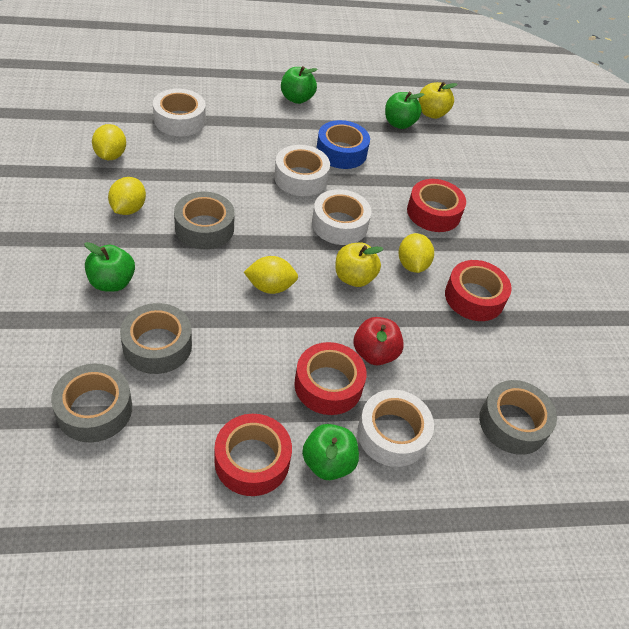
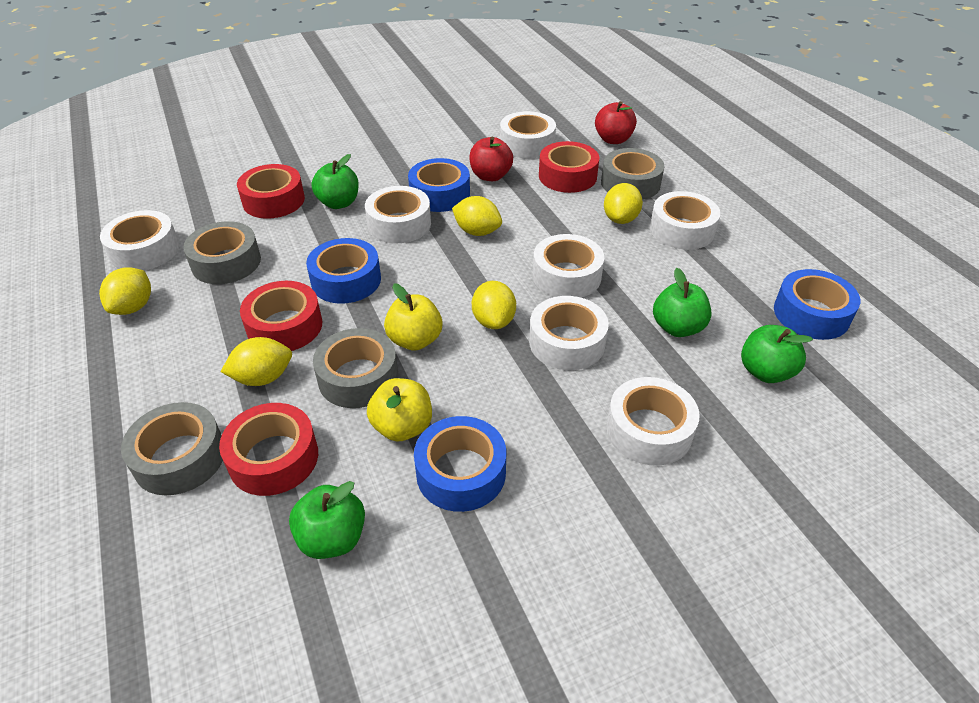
blue tape: 1 -> 4
red apple: 1 -> 2
white tape: 4 -> 7
yellow lemon: 4 -> 5

